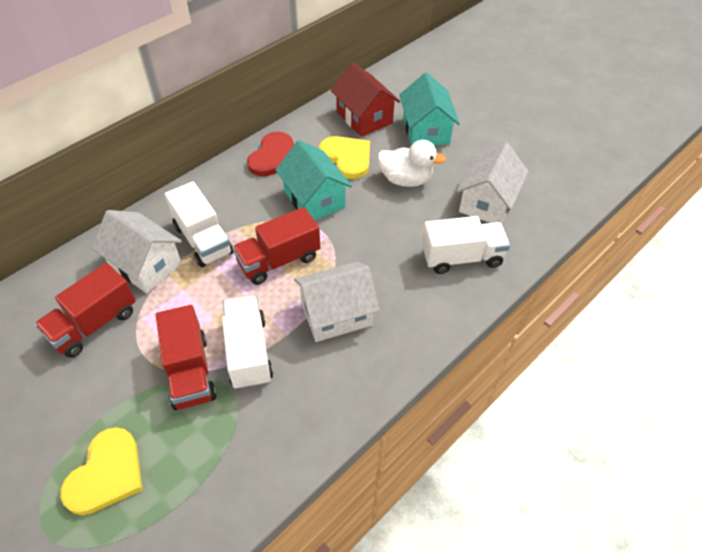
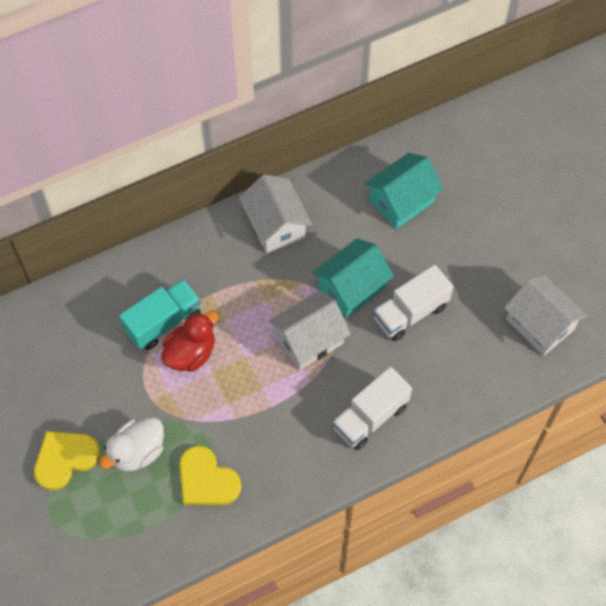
red duck: 0 -> 1
red heart: 1 -> 0
red house: 1 -> 0
red truck: 3 -> 0
turquoise truck: 0 -> 1
white truck: 3 -> 2

